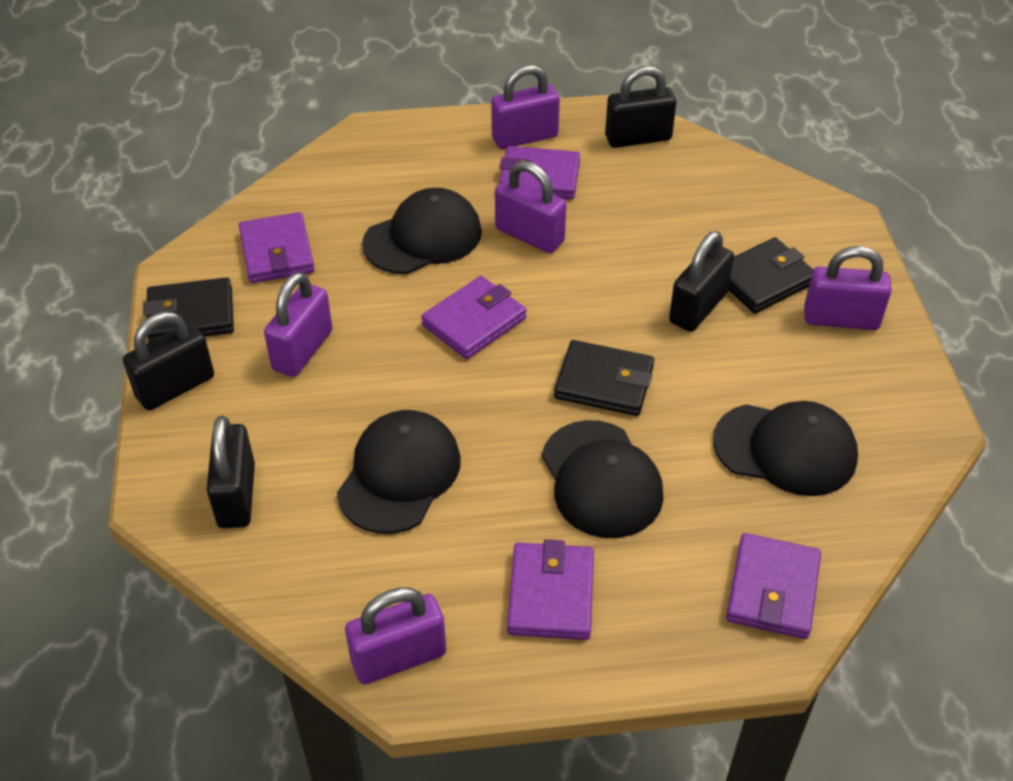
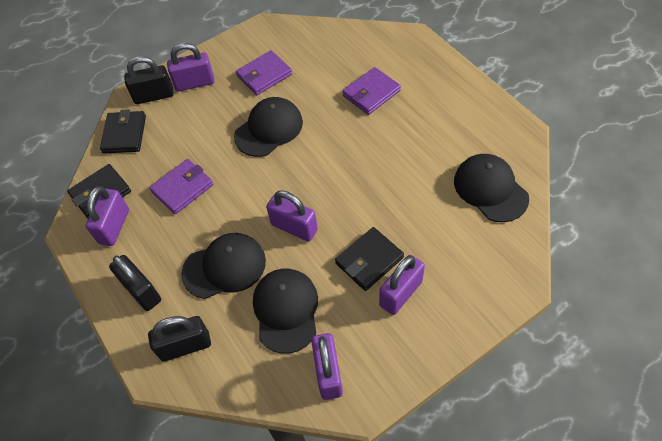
black padlock: 4 -> 3
purple wallet: 5 -> 3

